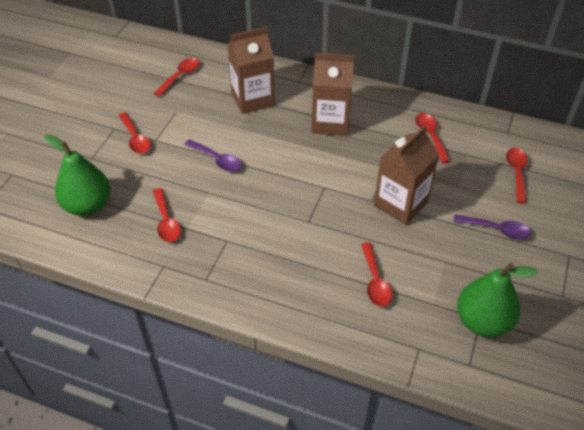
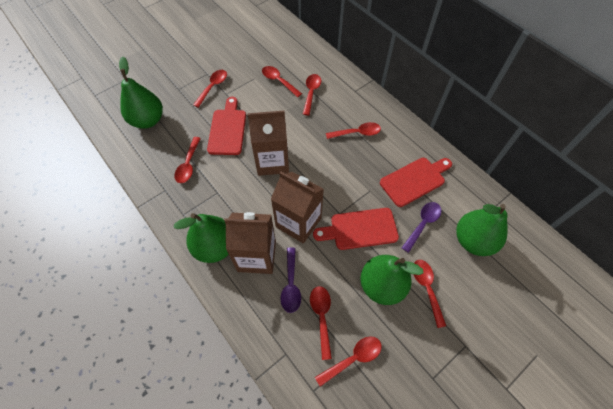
green pear: 2 -> 4
red cutting board: 0 -> 3
red spoon: 6 -> 8

